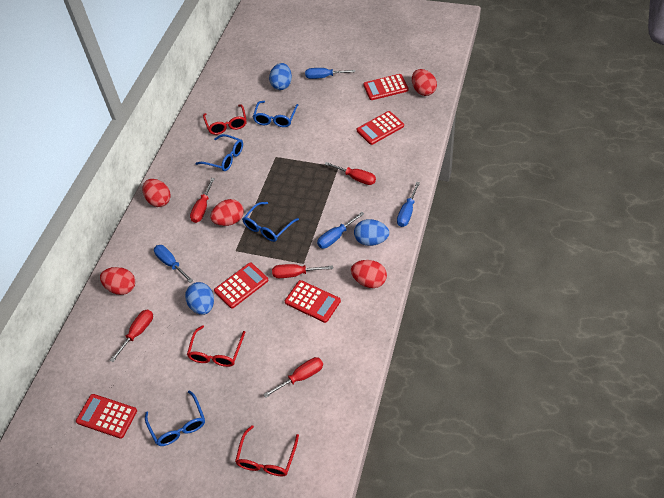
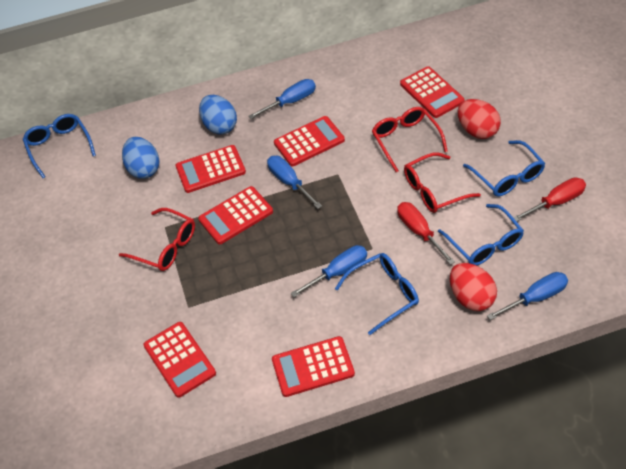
blue egg: 3 -> 2
red calculator: 5 -> 6
red egg: 5 -> 2
red screwdriver: 5 -> 2

